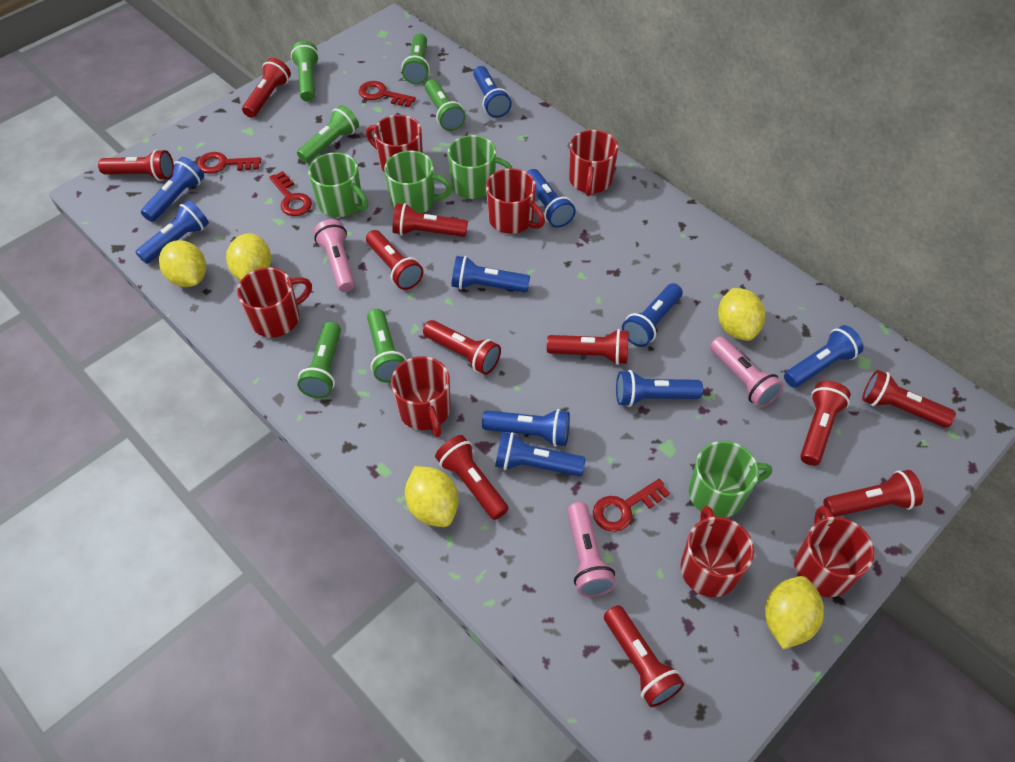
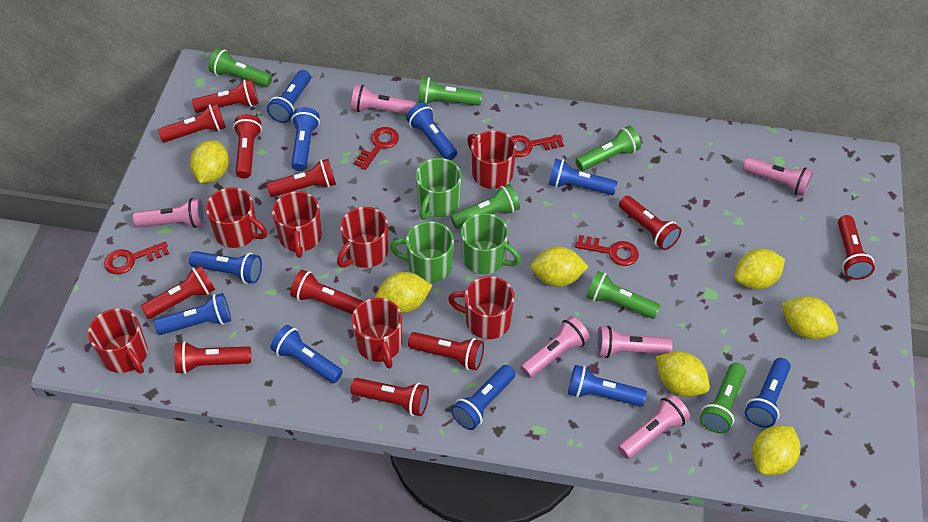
green mug: 4 -> 3
pink flashlight: 3 -> 6
yellow lemon: 5 -> 7

